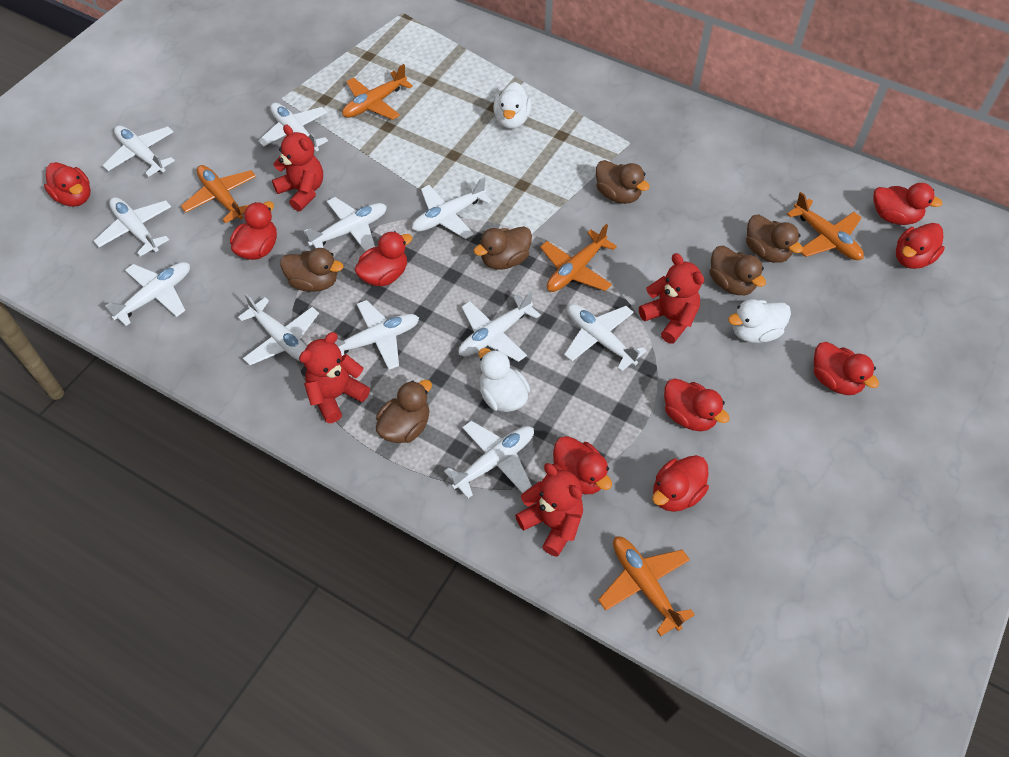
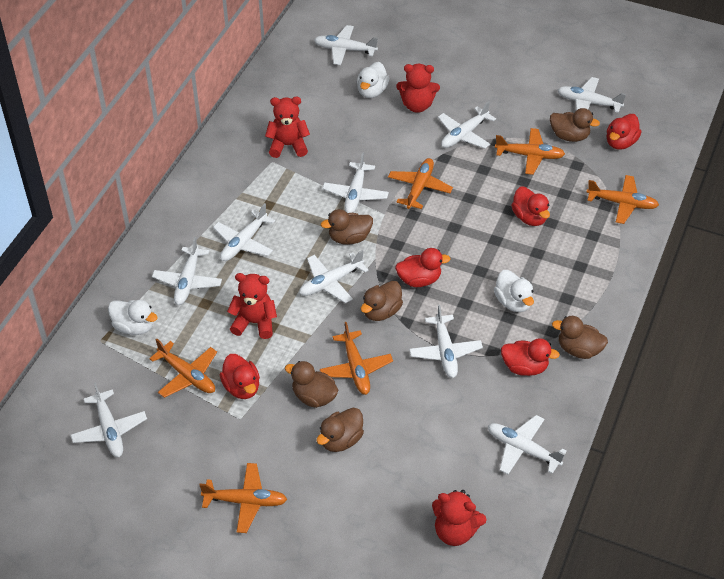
orange plane: 5 -> 6
red duck: 9 -> 5
white plane: 11 -> 10

